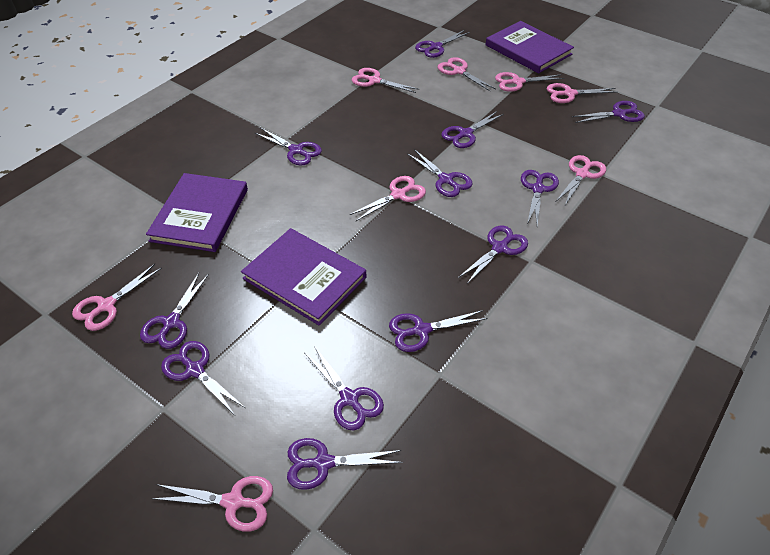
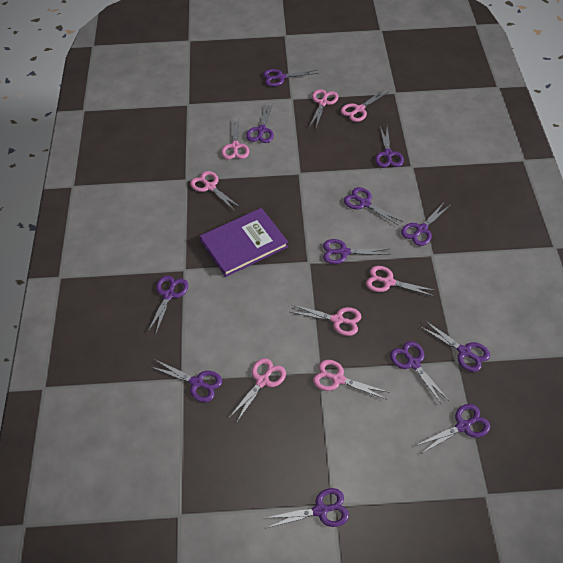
purple book: 3 -> 1

